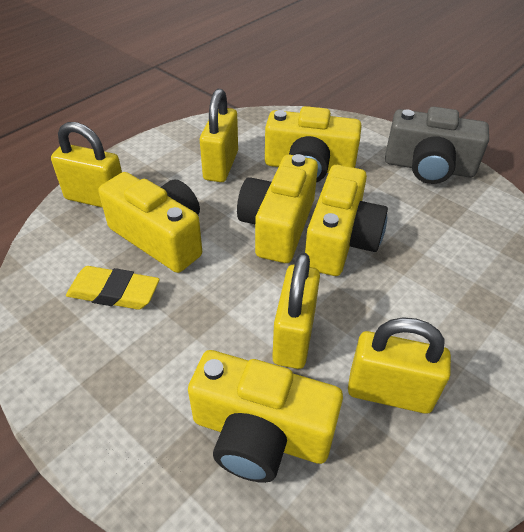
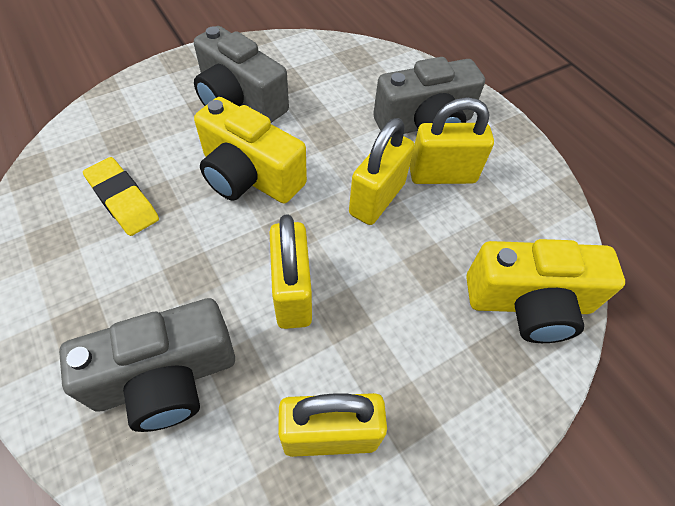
grey camera: 1 -> 3
yellow camera: 5 -> 2

